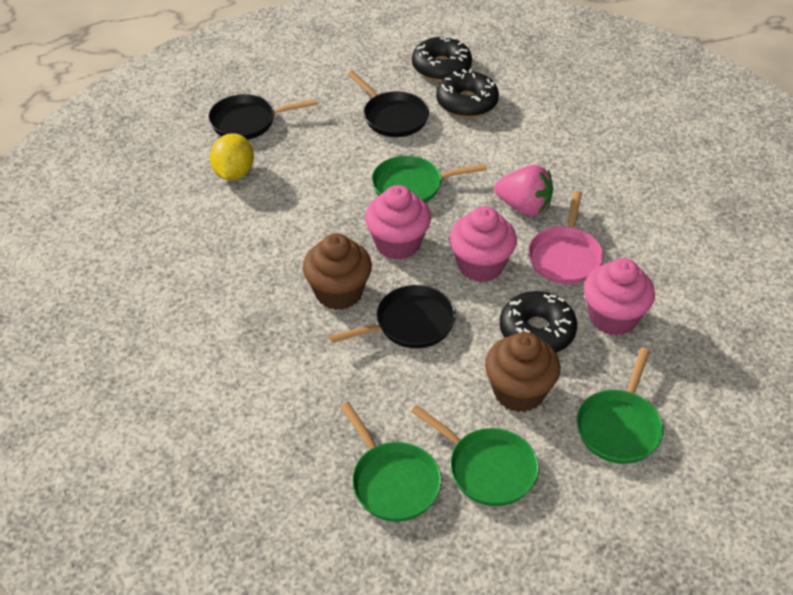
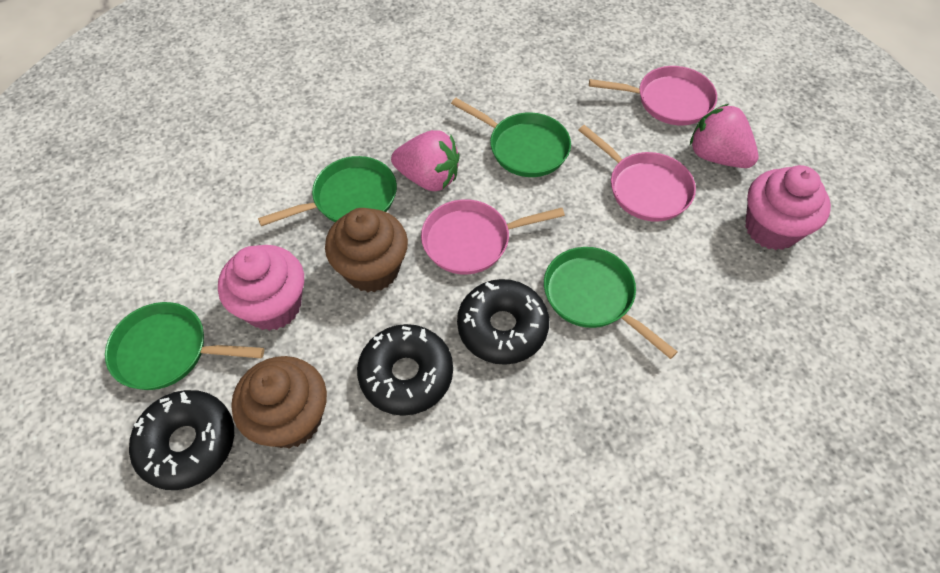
black pan: 3 -> 0
pink cupcake: 3 -> 2
pink pan: 1 -> 3
pink strawberry: 1 -> 2
yellow lemon: 1 -> 0

